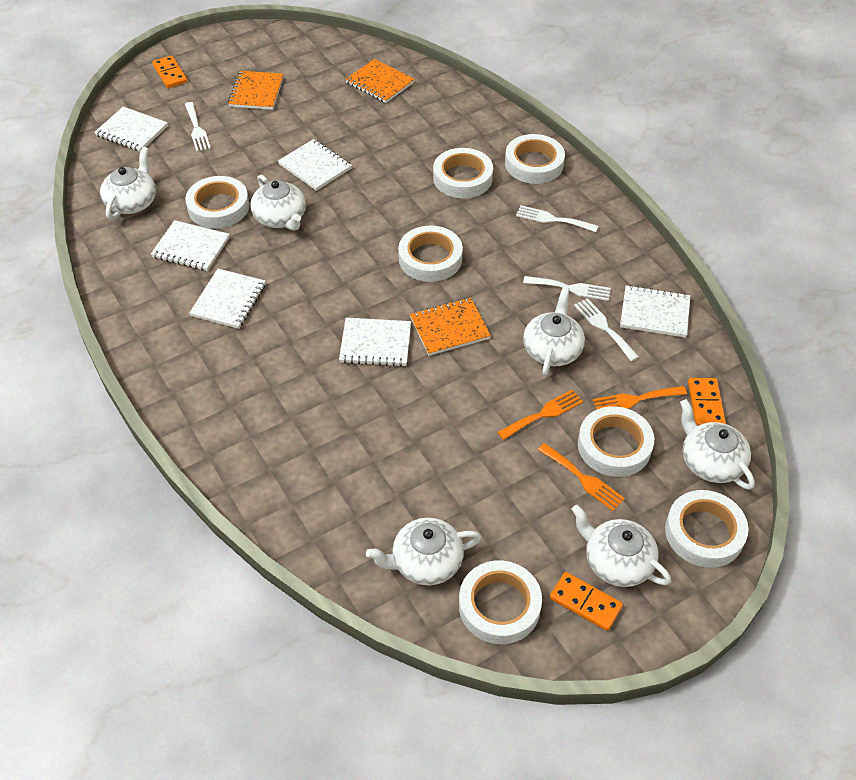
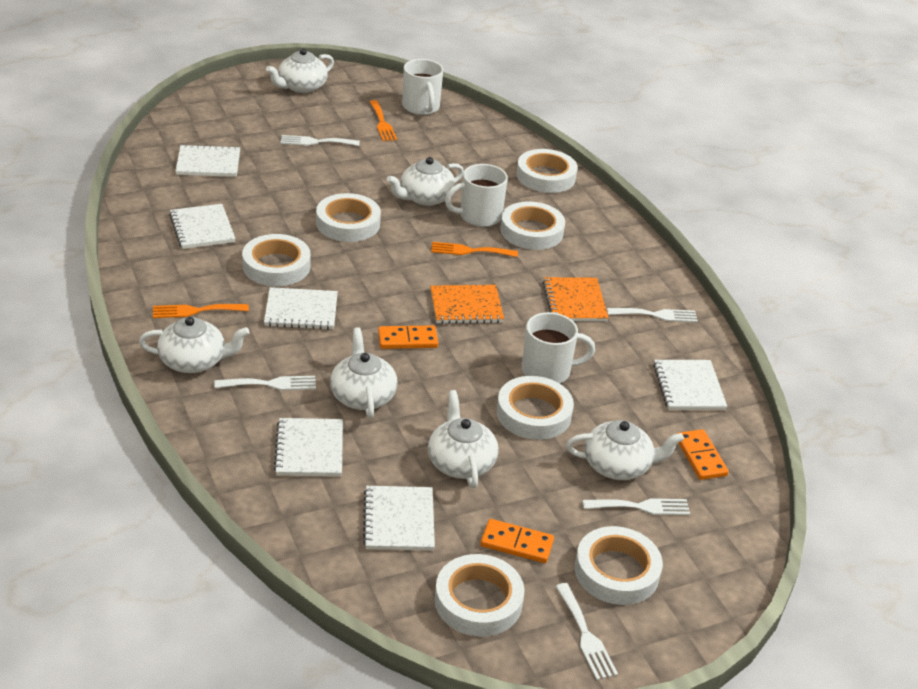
orange notebook: 3 -> 2
white fork: 4 -> 5
white mug: 0 -> 3

